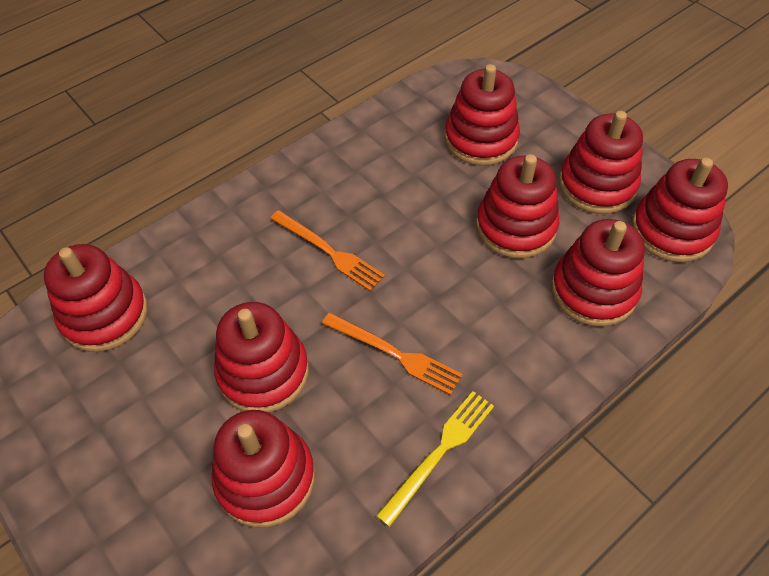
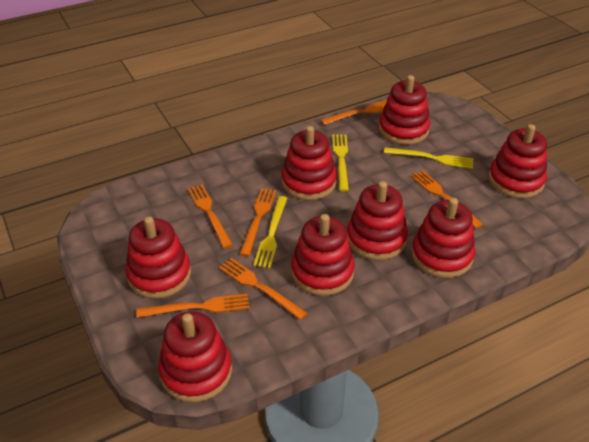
orange fork: 2 -> 6
yellow fork: 1 -> 3

